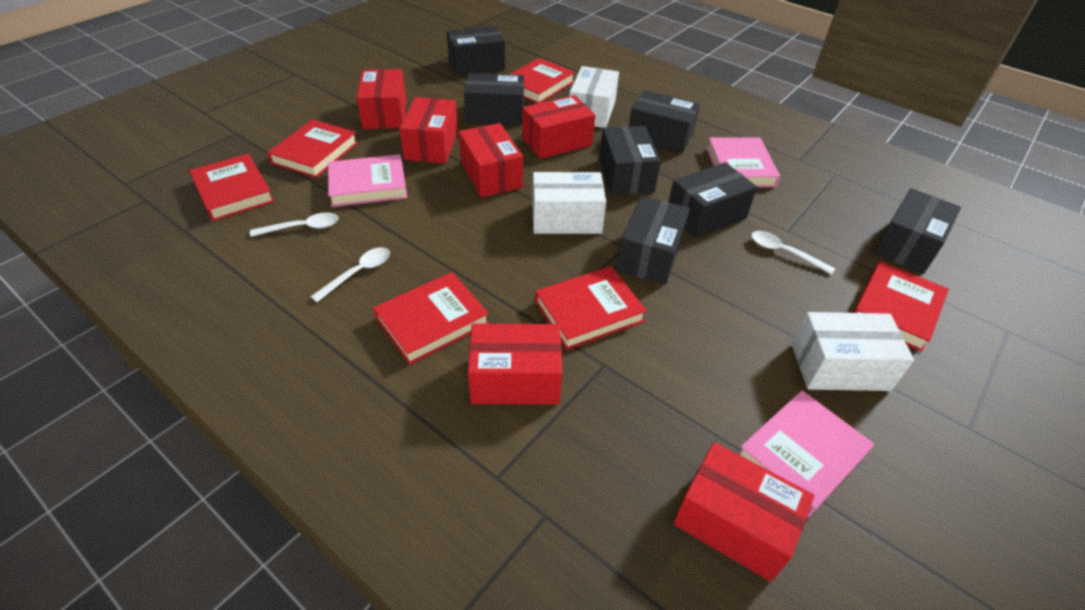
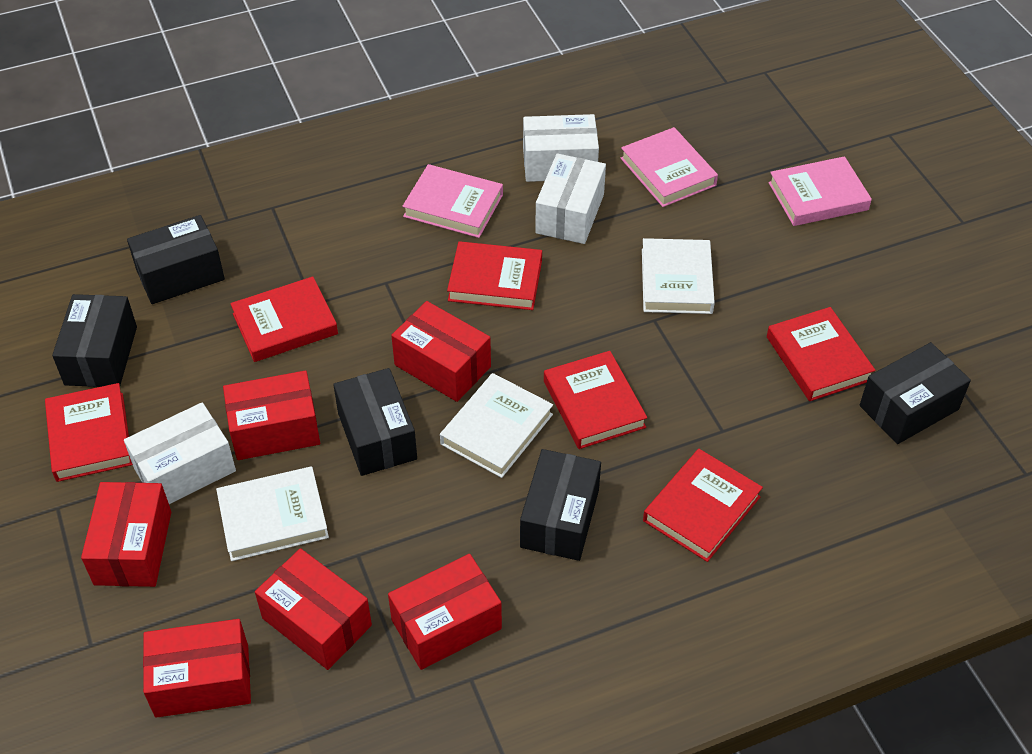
black box: 7 -> 5
white book: 0 -> 3
white spoon: 3 -> 0

